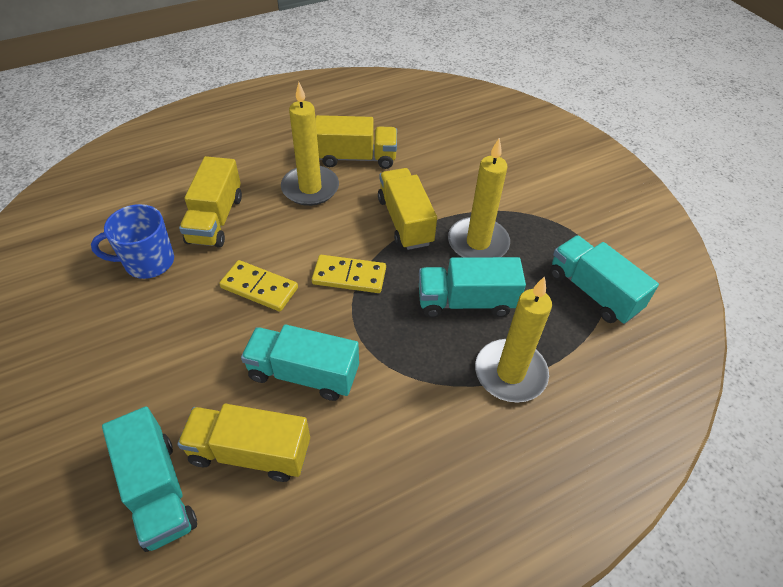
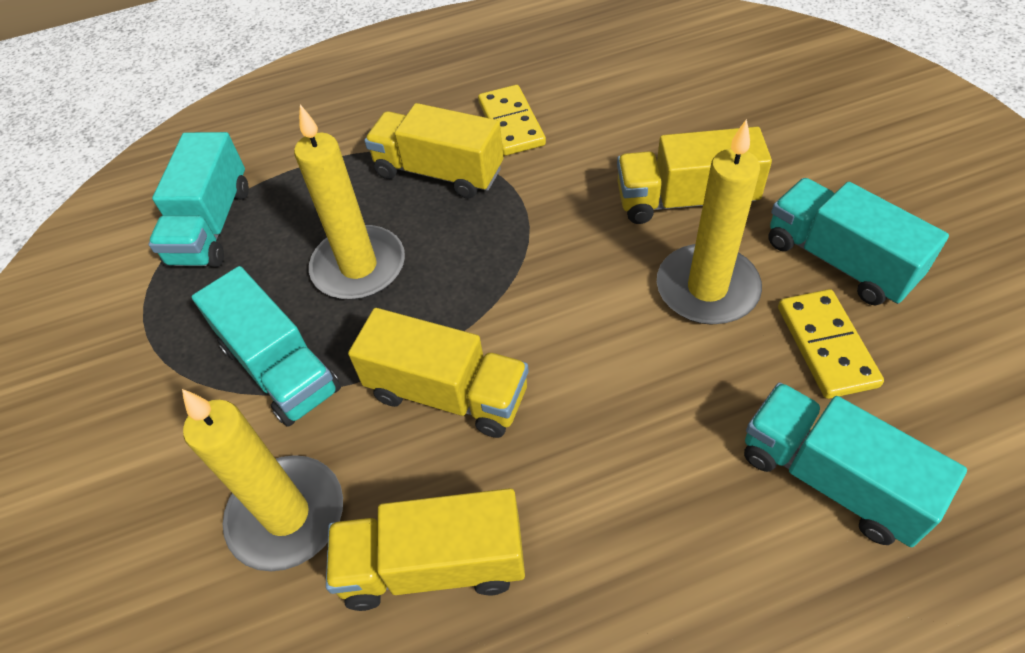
blue mug: 1 -> 0

